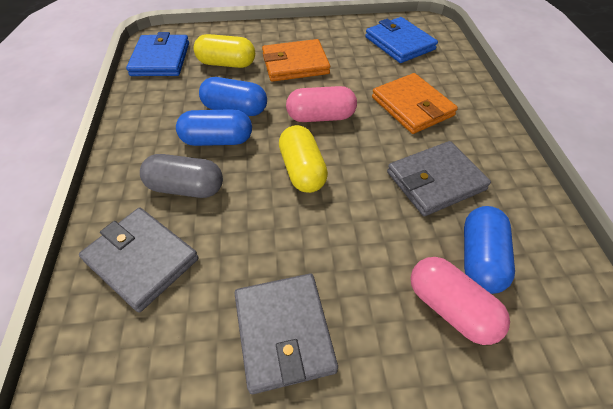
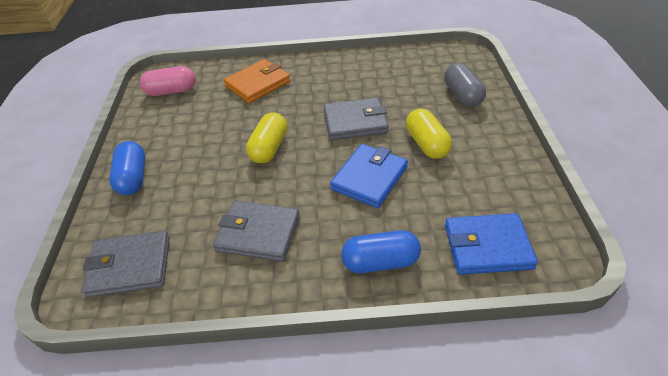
blue capsule: 3 -> 2
orange wallet: 2 -> 1
pink capsule: 2 -> 1

